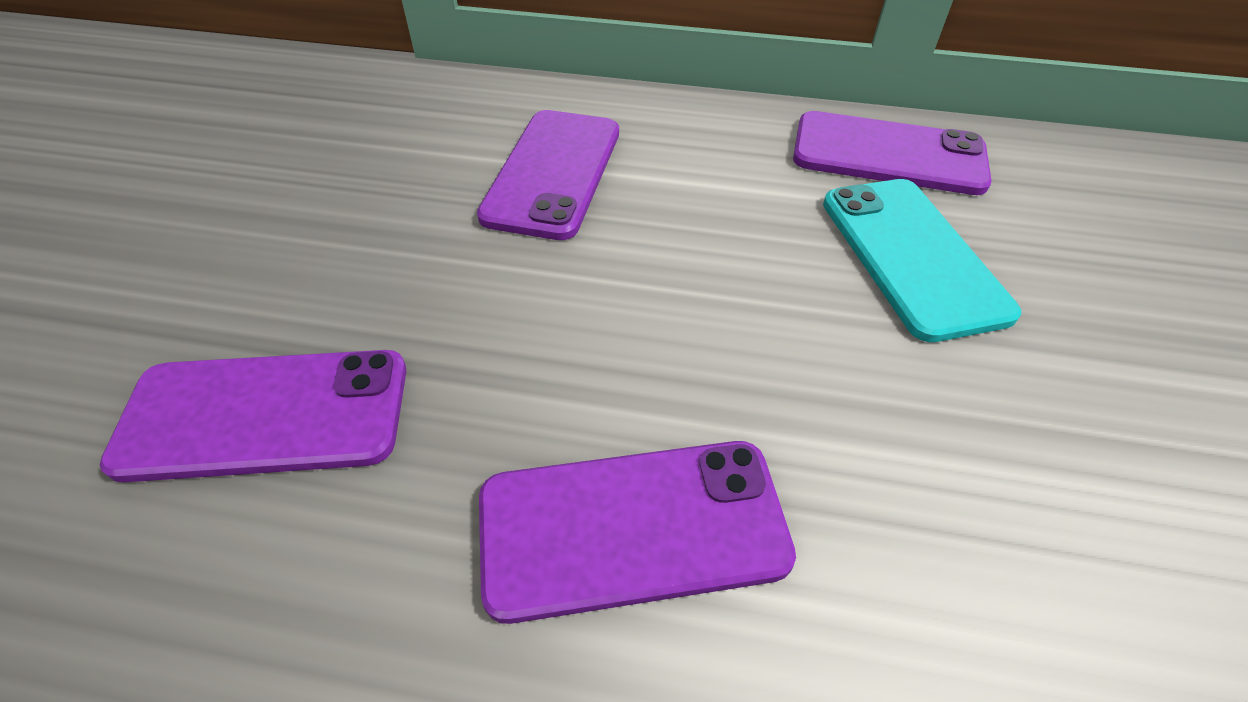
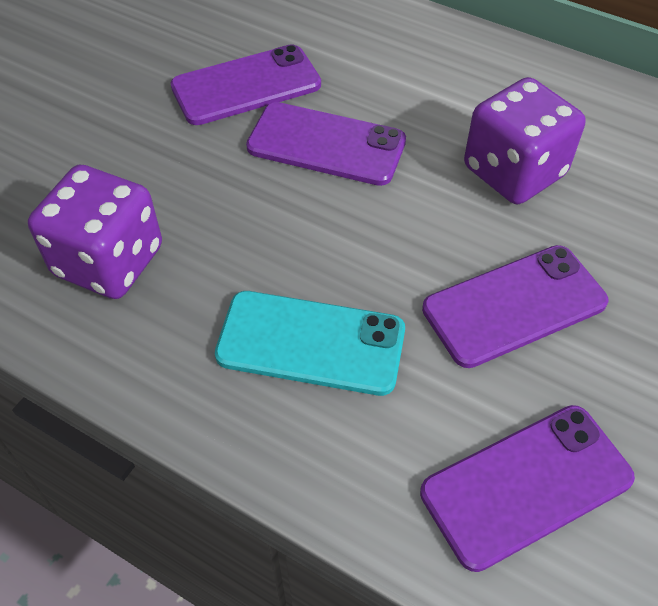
purple dice: 0 -> 2

